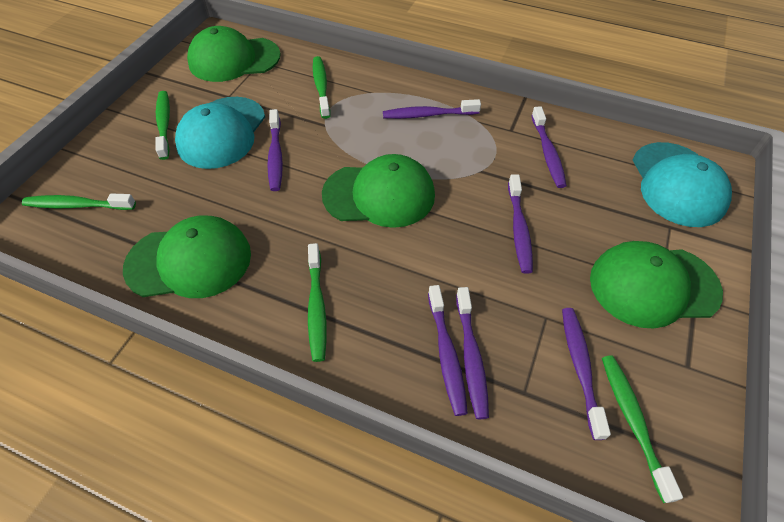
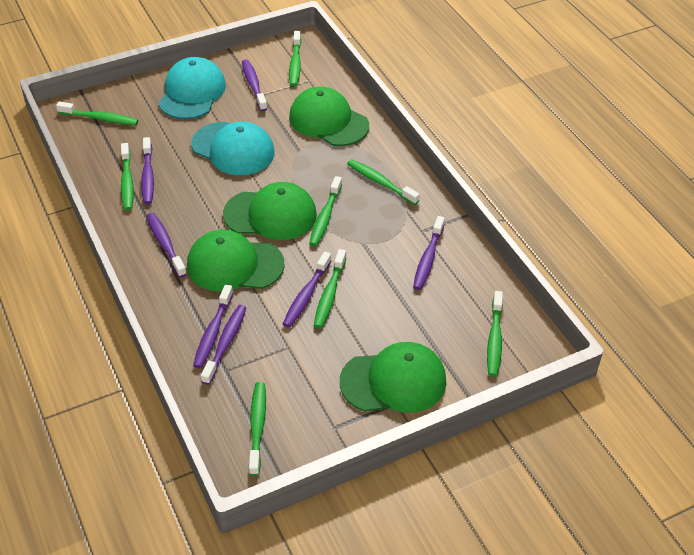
green toothbrush: 5 -> 8

